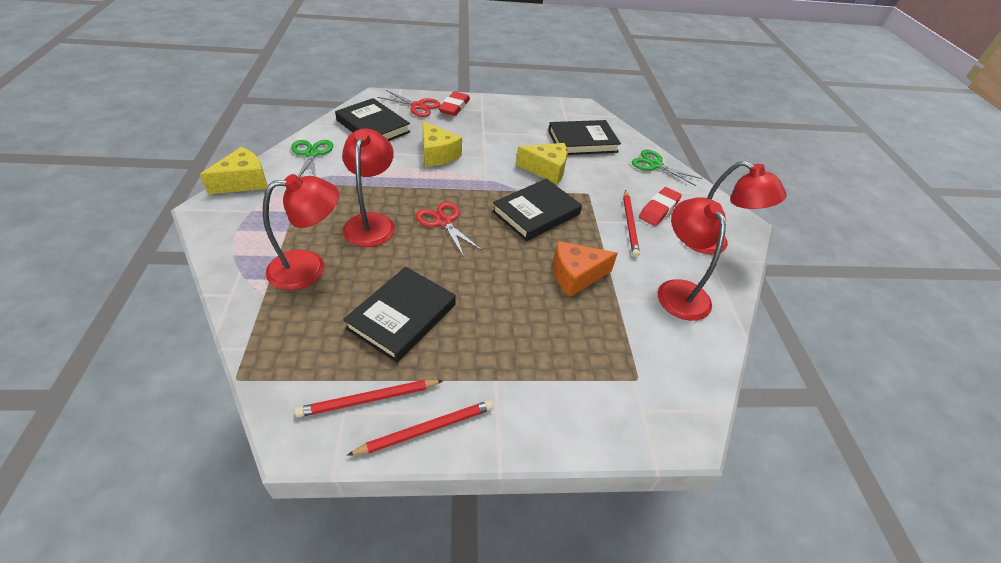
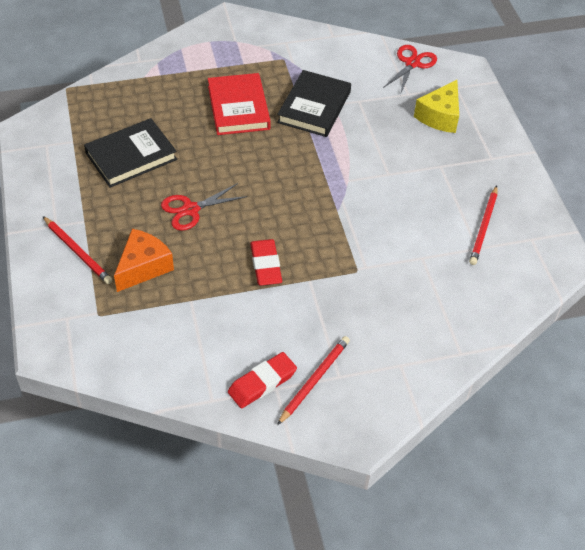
black book: 4 -> 2
green scissors: 2 -> 0
red book: 0 -> 1
red lamp: 4 -> 0
yellow cheese: 3 -> 1

